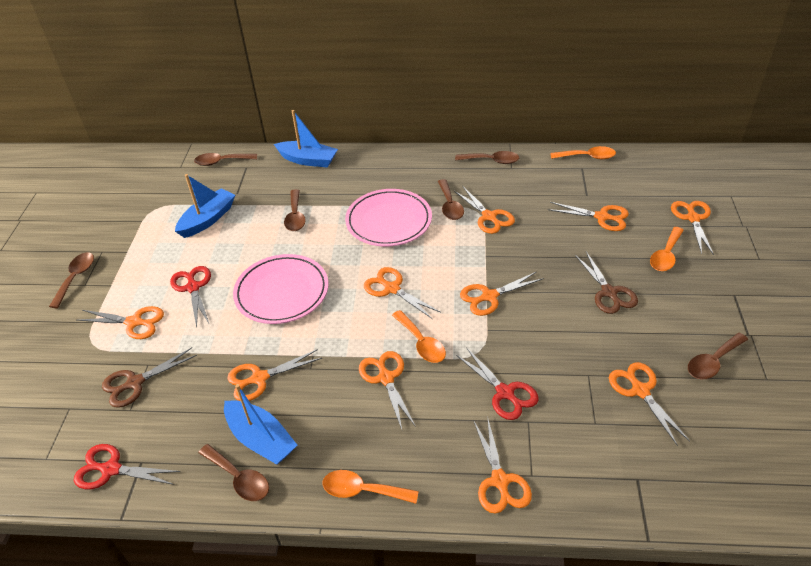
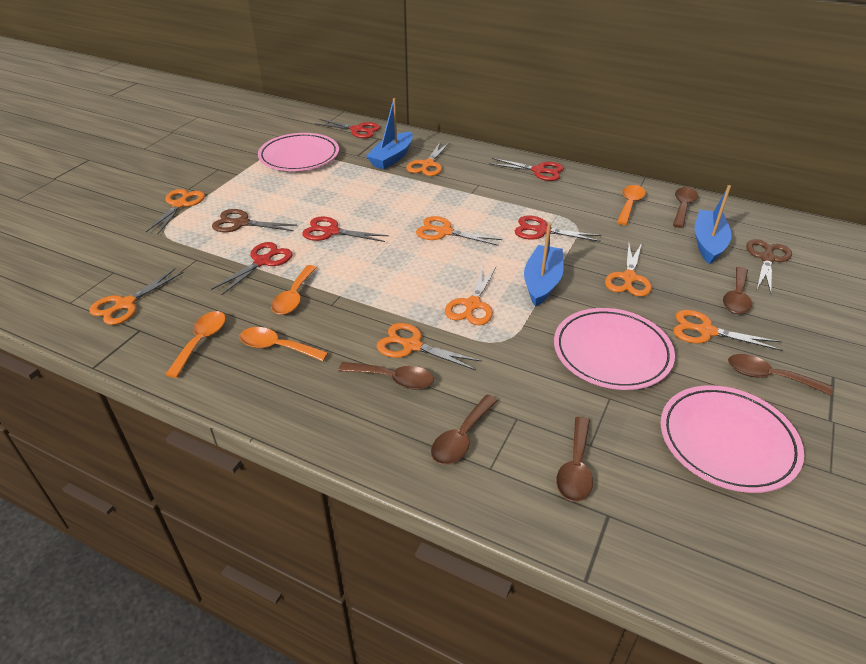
brown spoon: 7 -> 6
orange scissors: 10 -> 8
pink plate: 2 -> 3
red scissors: 3 -> 5

